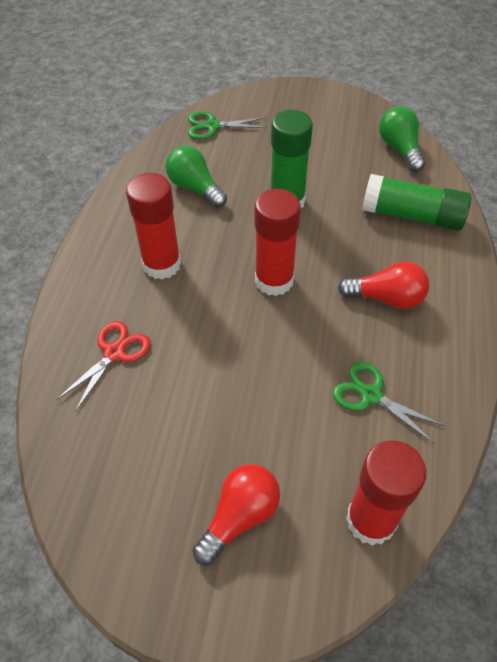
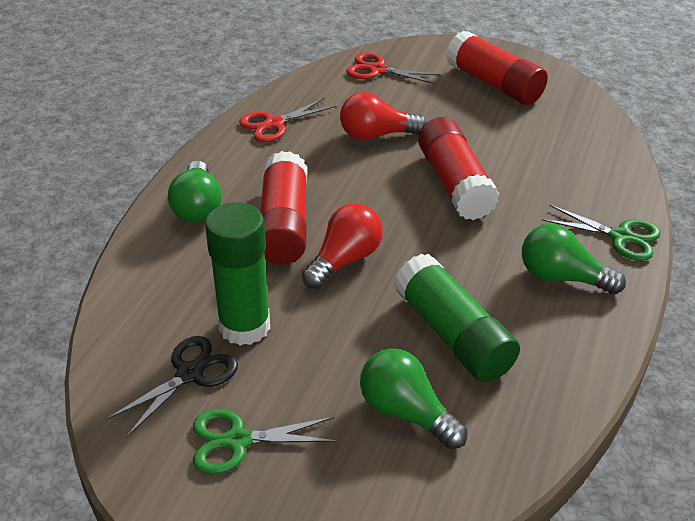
black scissors: 0 -> 1
green light bulb: 2 -> 3
red scissors: 1 -> 2

